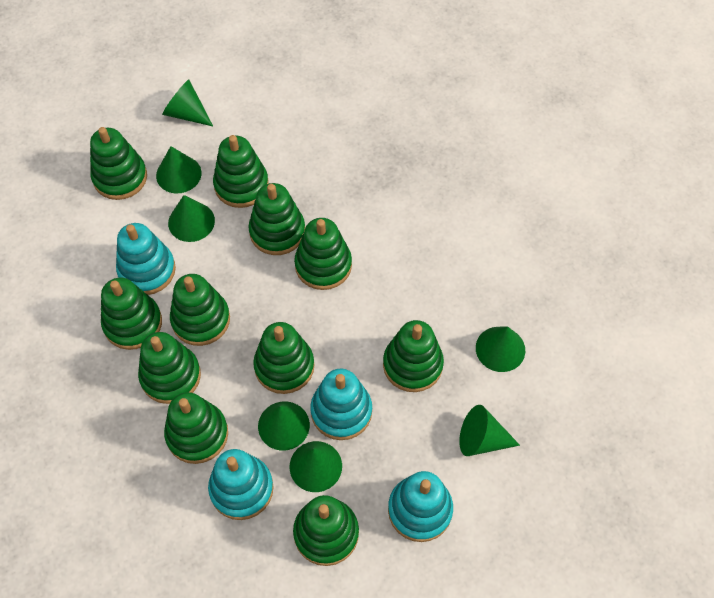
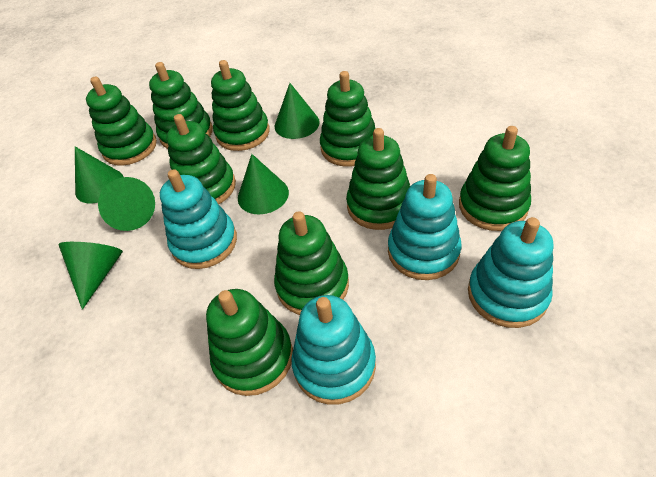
green cone: 7 -> 5
green stacking toy: 11 -> 9

